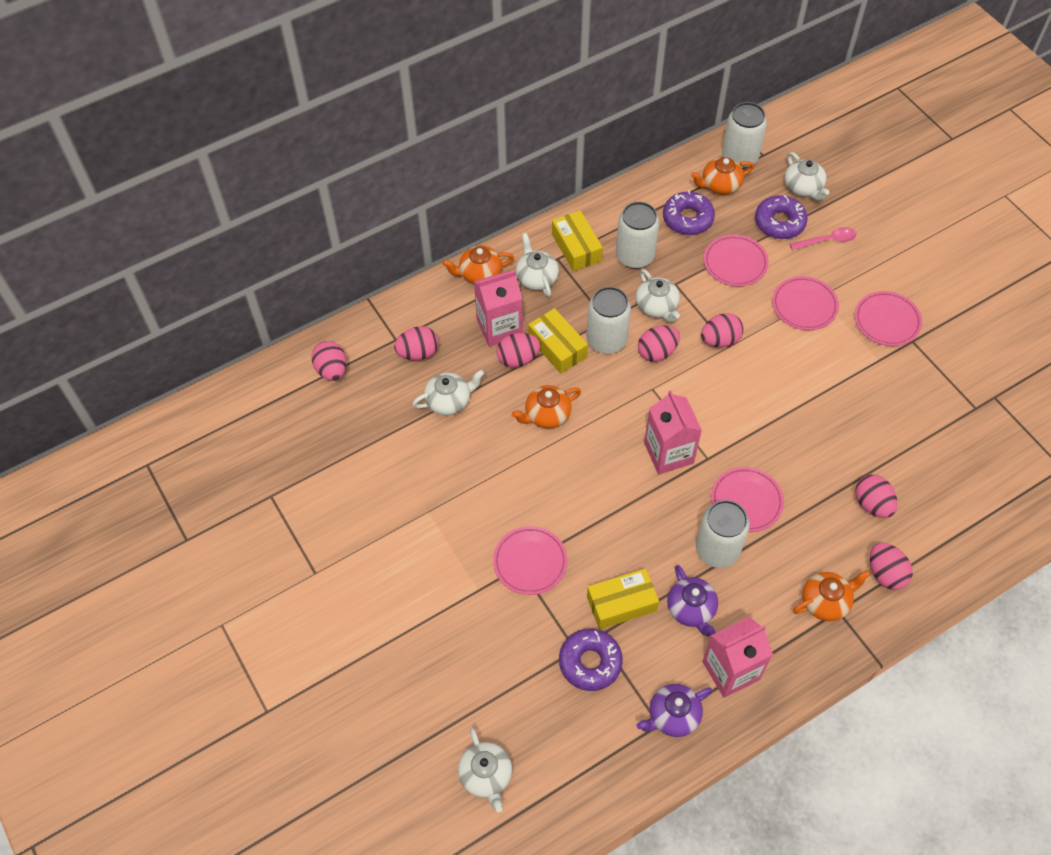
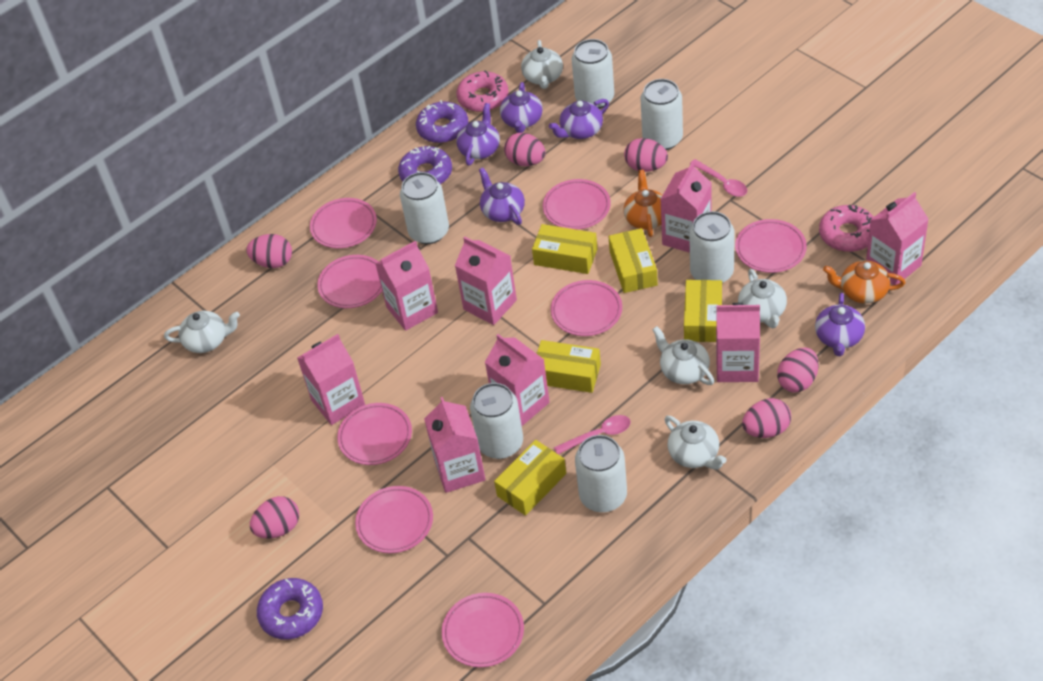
orange teapot: 4 -> 2
pink carton: 3 -> 8
pink donut: 0 -> 2
pink egg: 7 -> 6
pink plate: 5 -> 8
pink spoon: 1 -> 2
purple teapot: 2 -> 5
white can: 4 -> 6
yellow box: 3 -> 5

